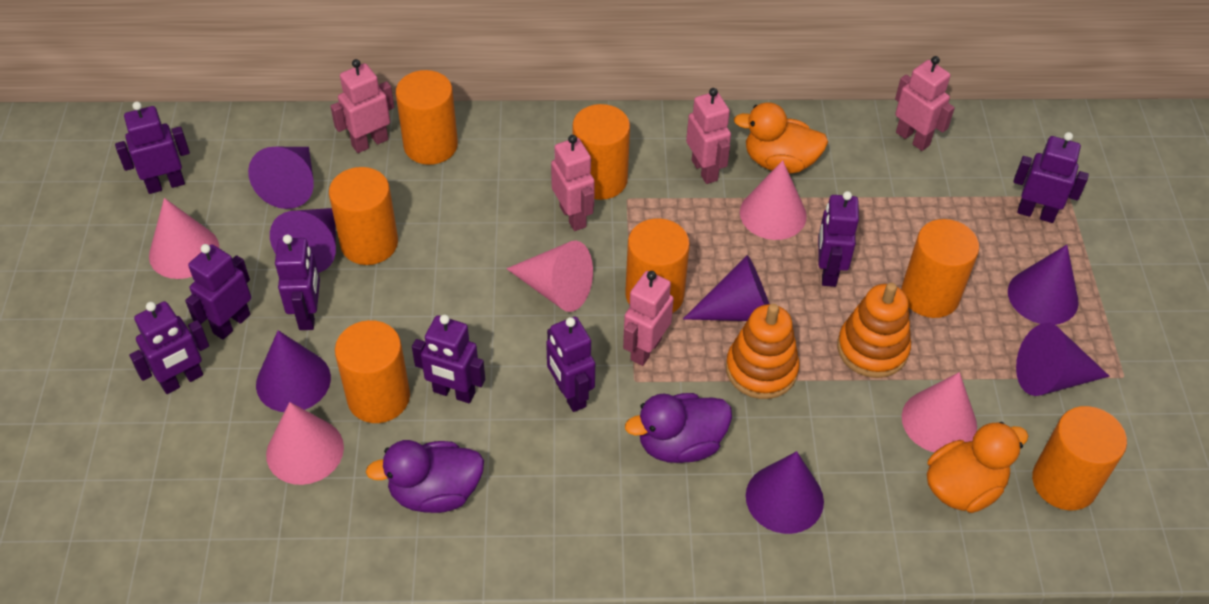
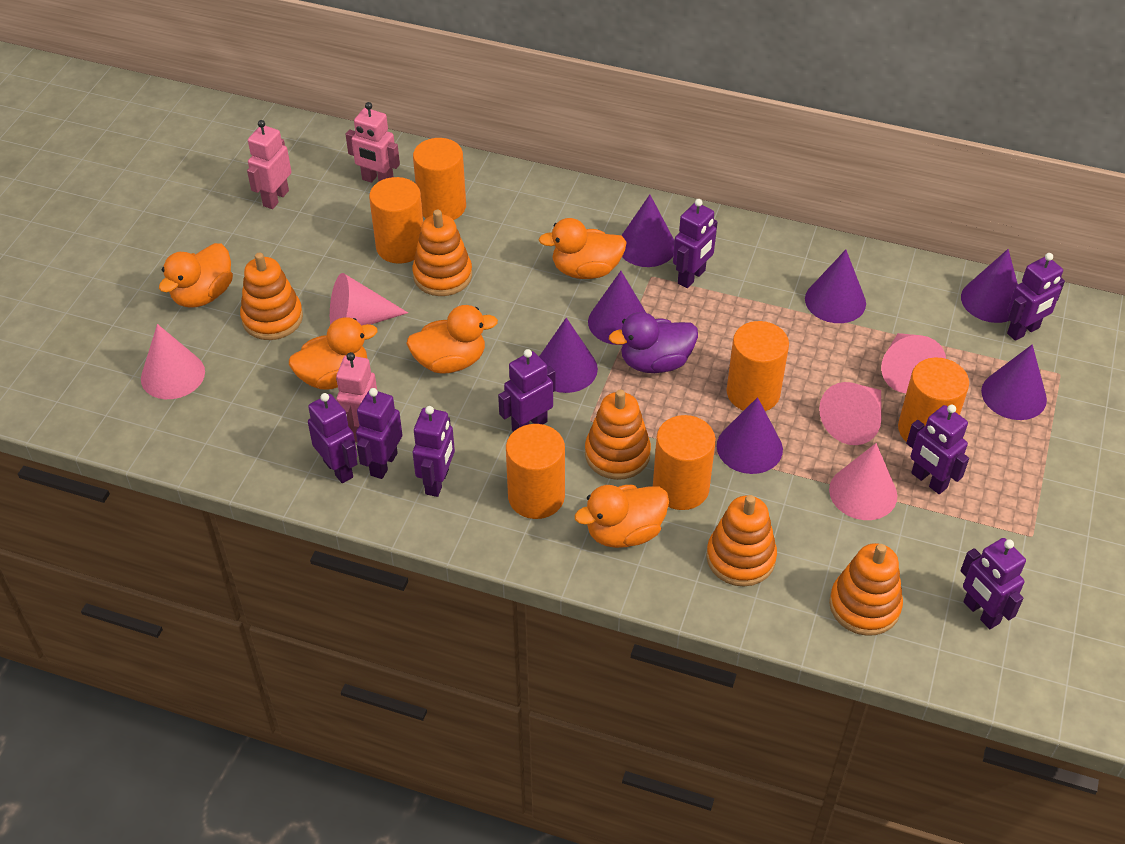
orange cylinder: 7 -> 6
orange duck: 2 -> 5
orange stacking toy: 2 -> 5
pink robot: 5 -> 3
purple duck: 2 -> 1

